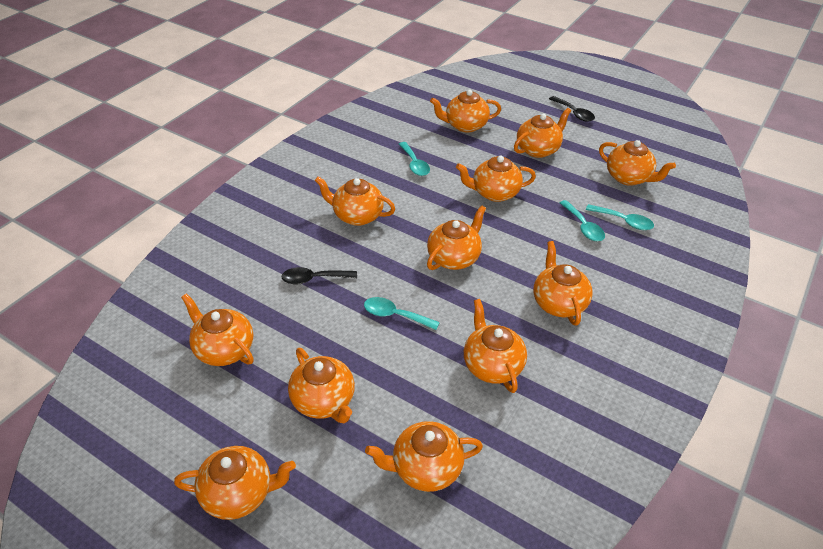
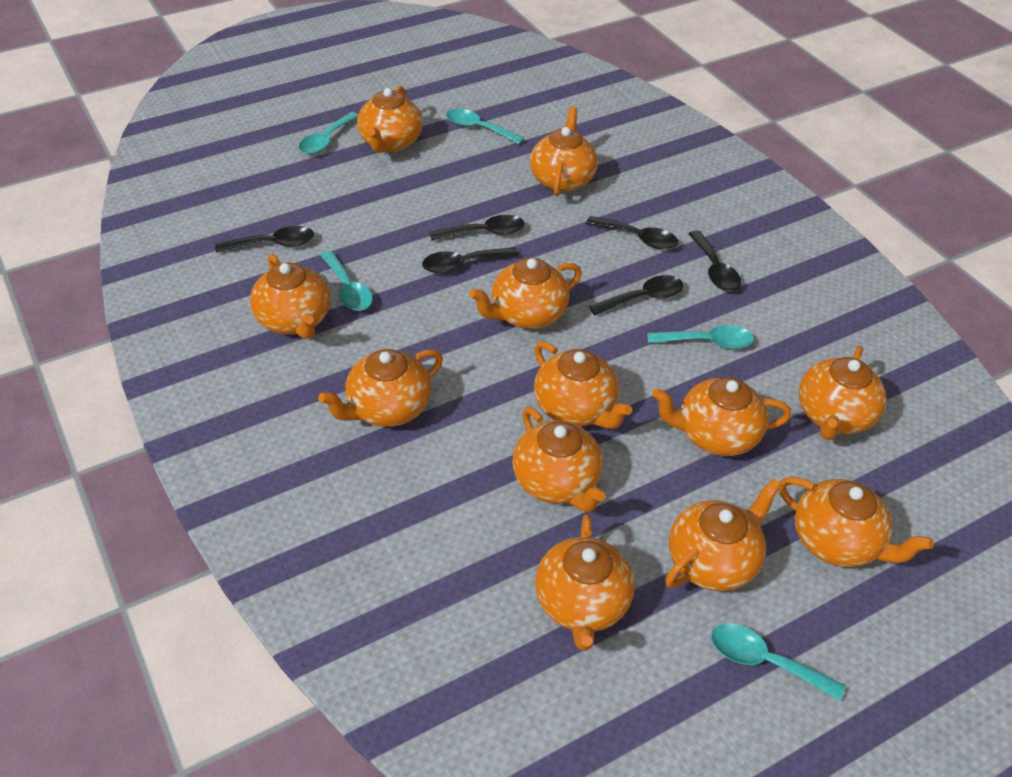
black spoon: 2 -> 6
turquoise spoon: 4 -> 5

